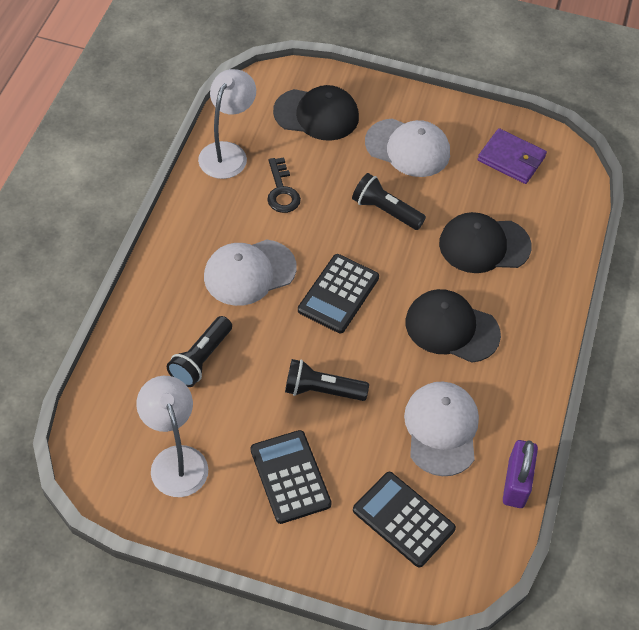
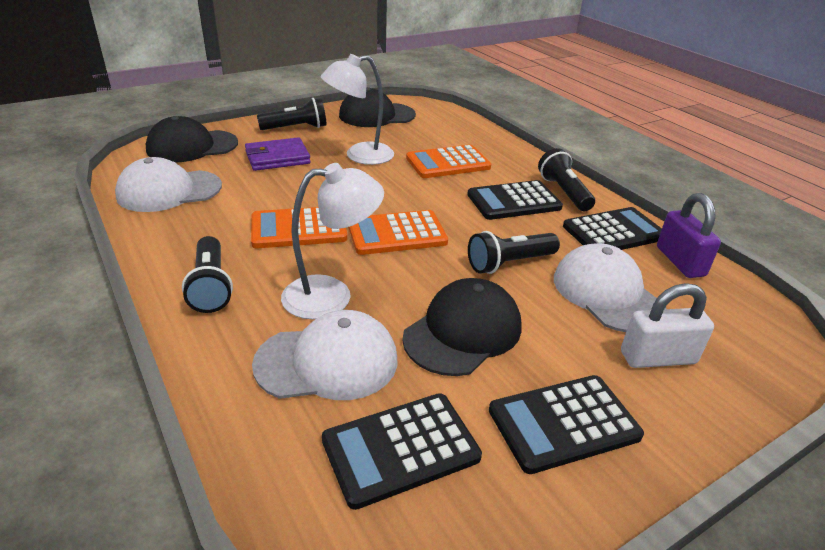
black calculator: 3 -> 4
black flashlight: 3 -> 4
black key: 1 -> 0
orange calculator: 0 -> 3
white padlock: 0 -> 1

